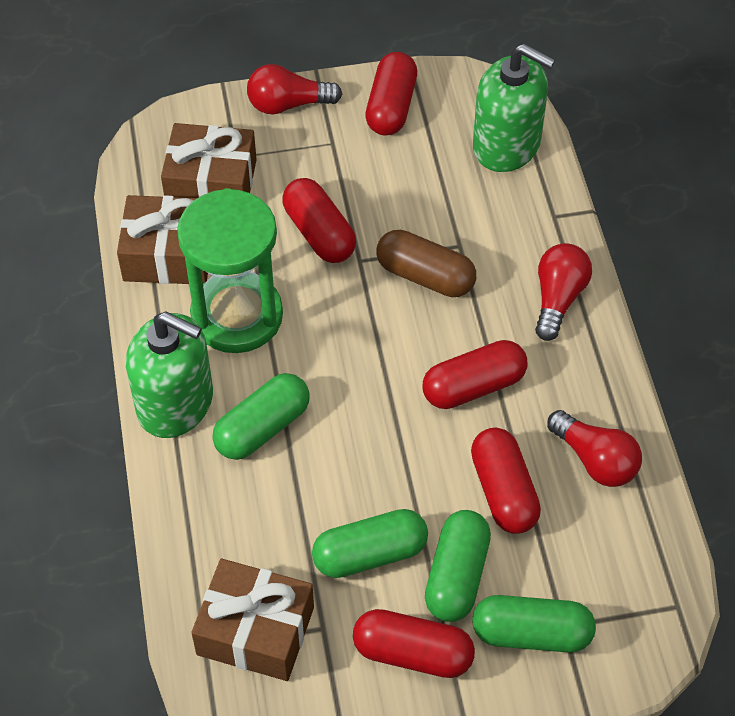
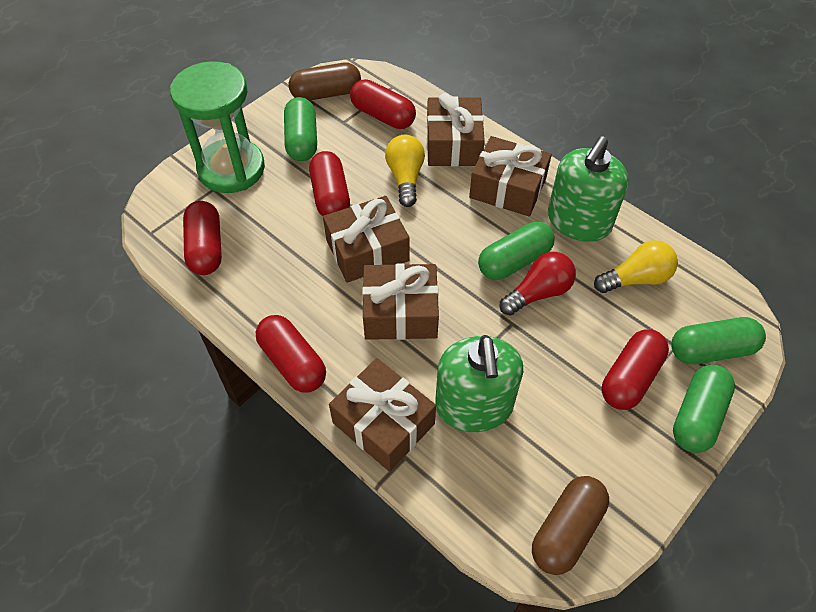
brown capsule: 1 -> 2
brown gift: 3 -> 5
red light bulb: 3 -> 1
yellow light bulb: 0 -> 2

